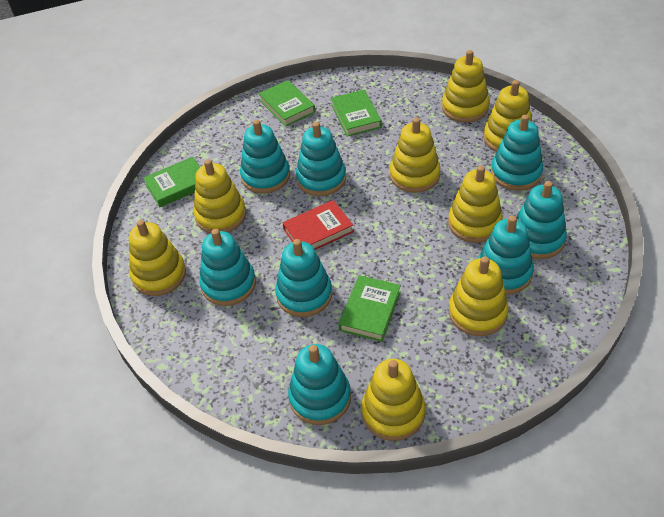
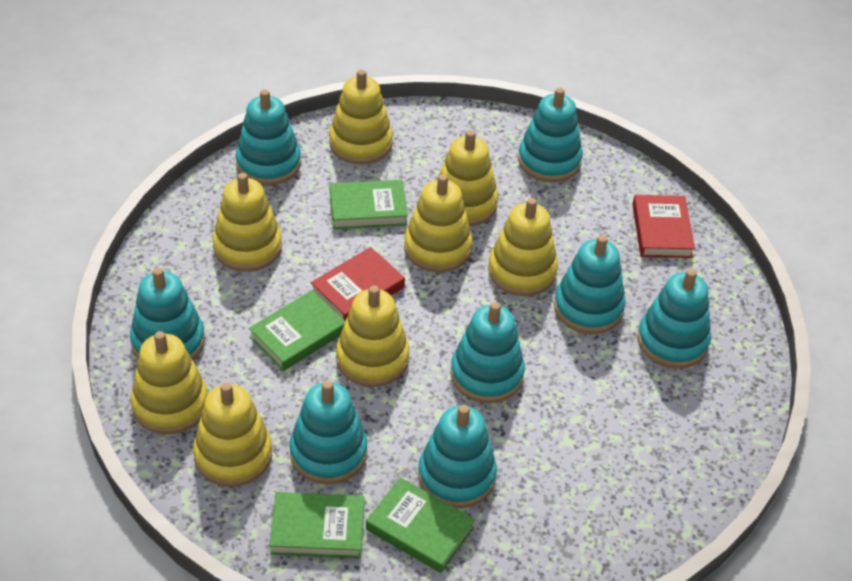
red book: 1 -> 2

